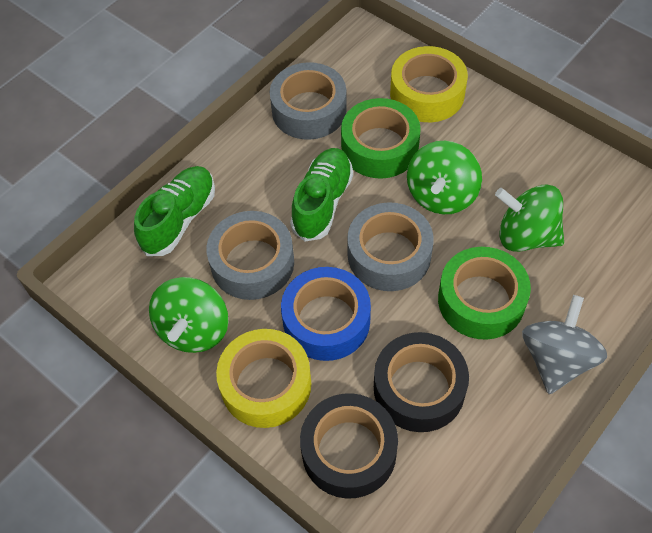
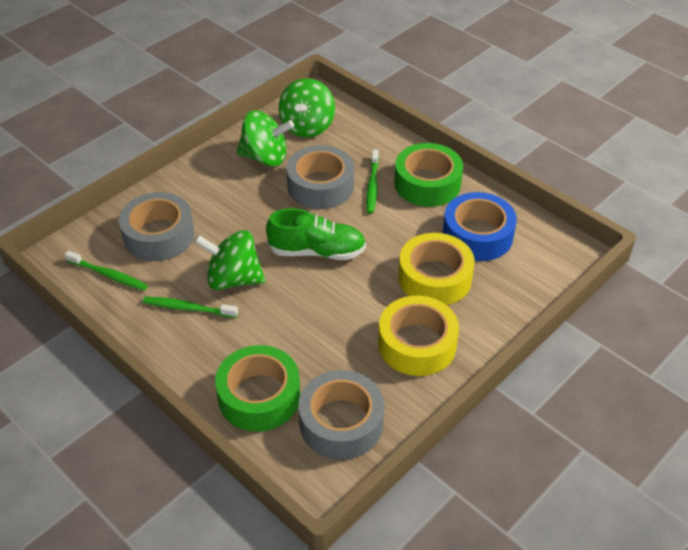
black tape: 2 -> 0
green shoe: 2 -> 1
green toothbrush: 0 -> 3
grey spinning top: 1 -> 0

